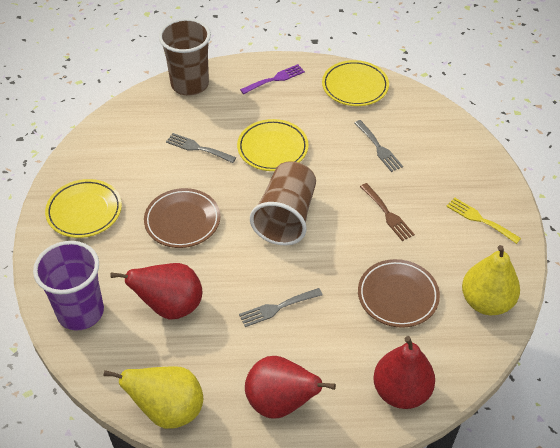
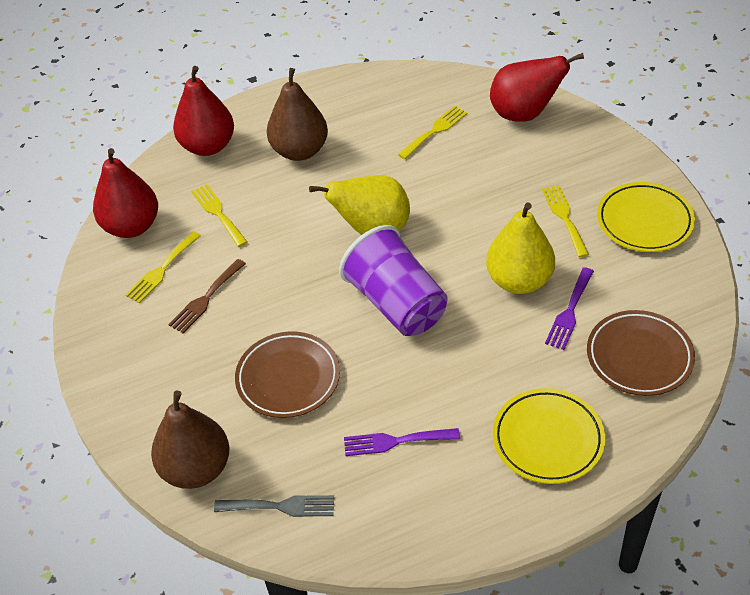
brown cup: 2 -> 0
brown pear: 0 -> 2
grey fork: 3 -> 1
purple fork: 1 -> 2
yellow fork: 1 -> 4
yellow plate: 3 -> 2

